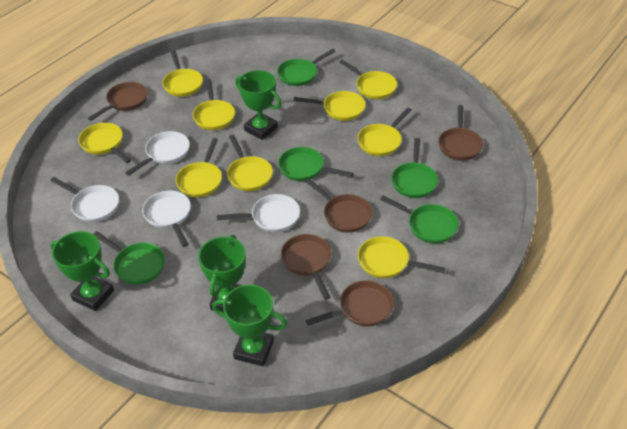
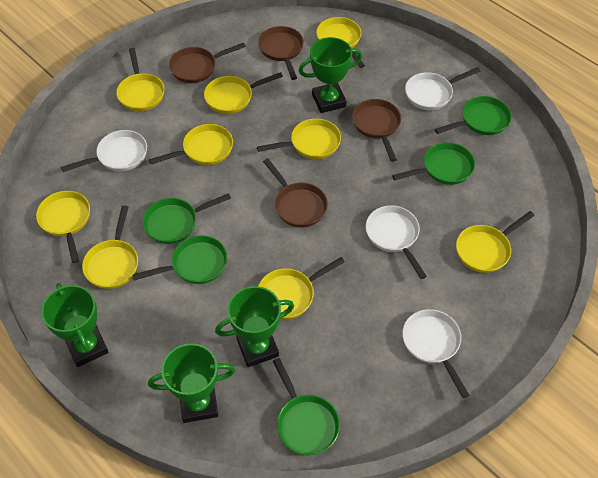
brown pan: 5 -> 4

